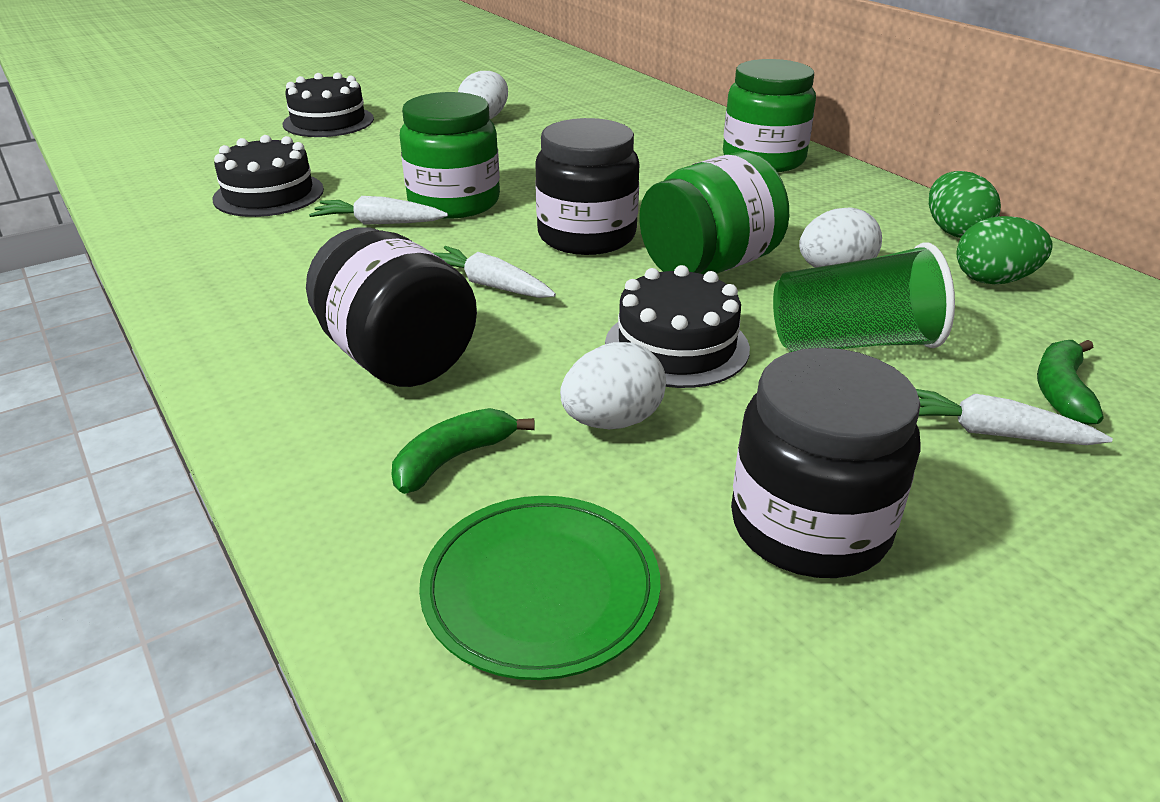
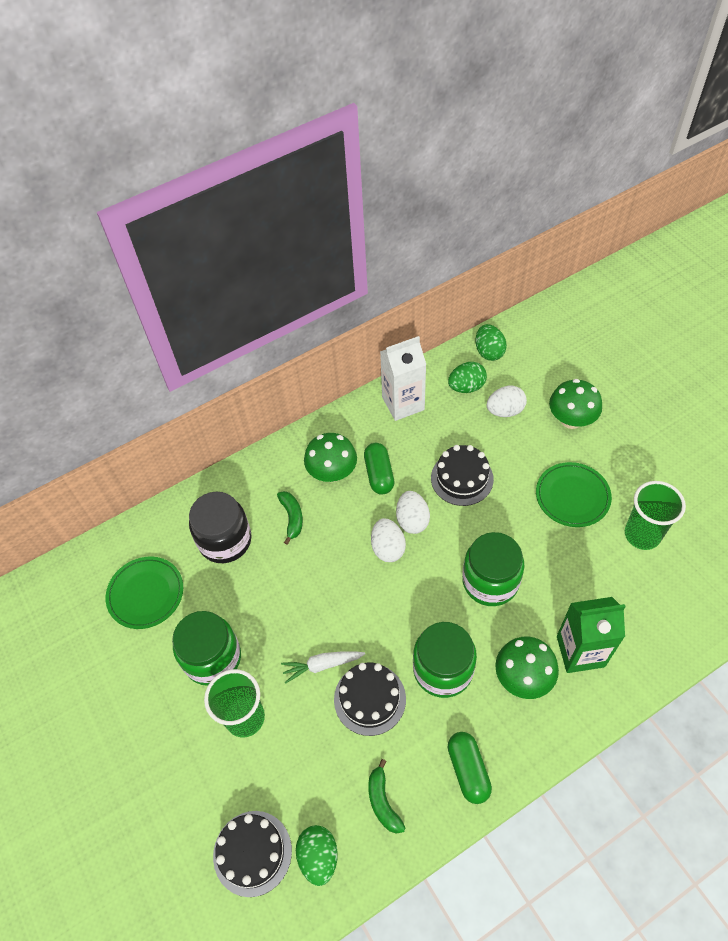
black jar: 3 -> 1
green capsule: 0 -> 2
green carton: 0 -> 1
green cup: 1 -> 2
green egg: 2 -> 3
green mushroom: 0 -> 3
green plate: 1 -> 2
white carrot: 3 -> 1
white carton: 0 -> 1

